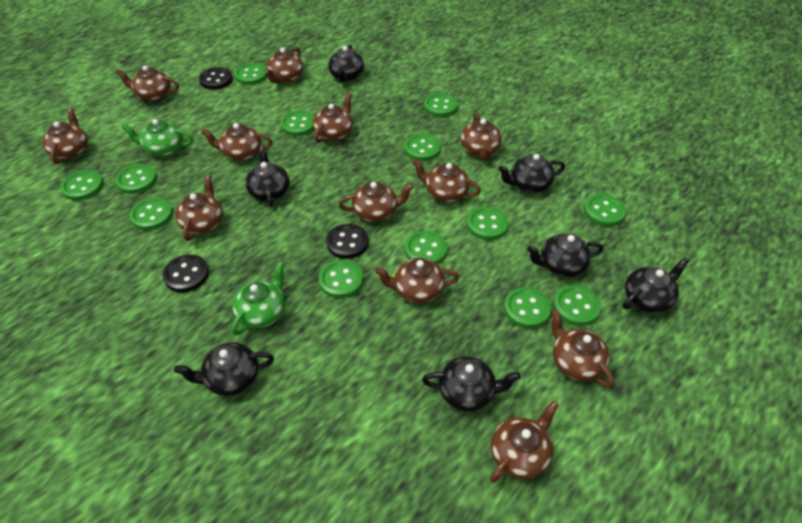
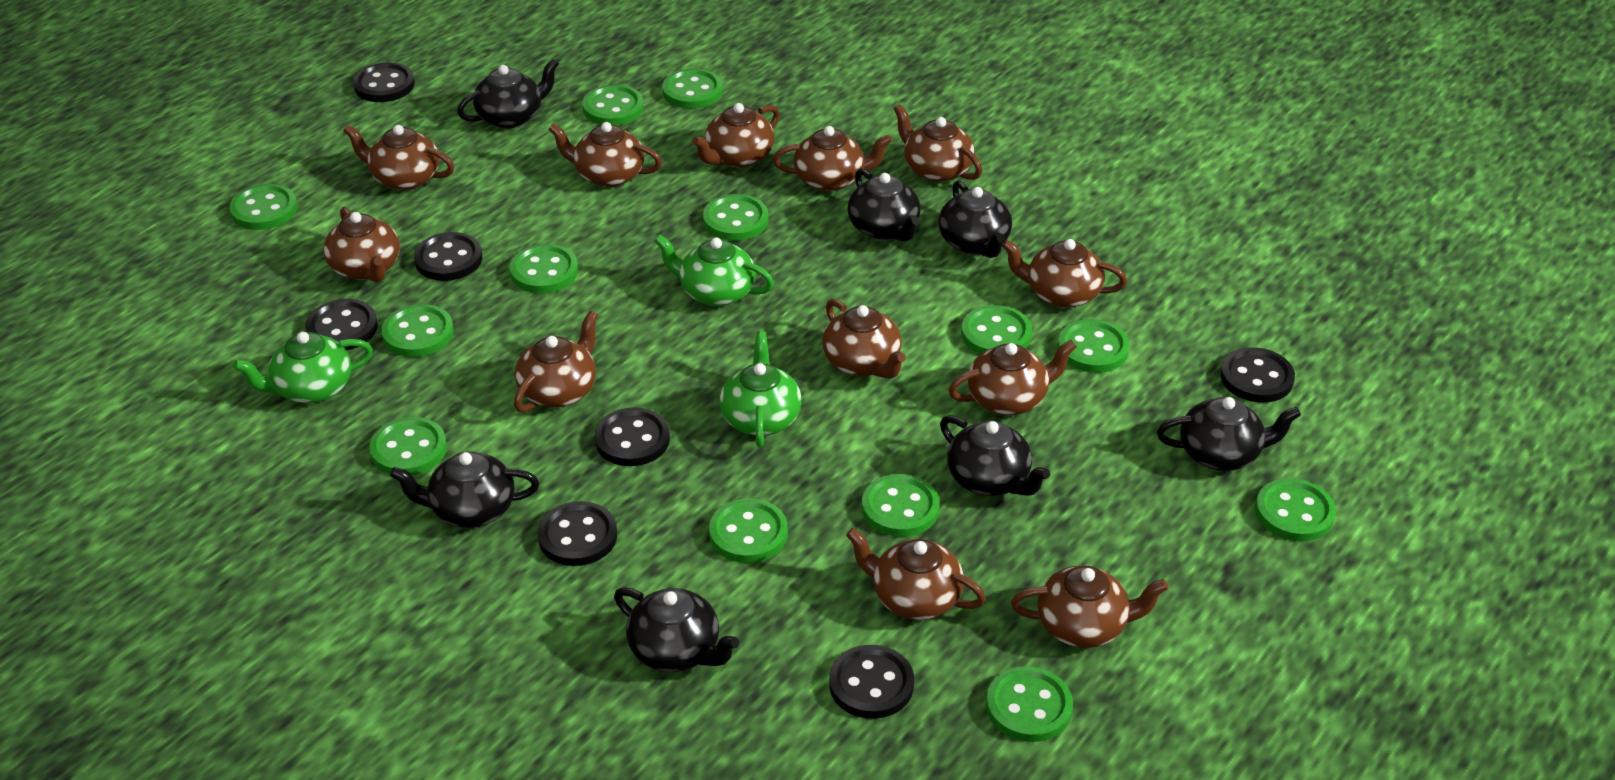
black button: 3 -> 7
green teapot: 2 -> 3

